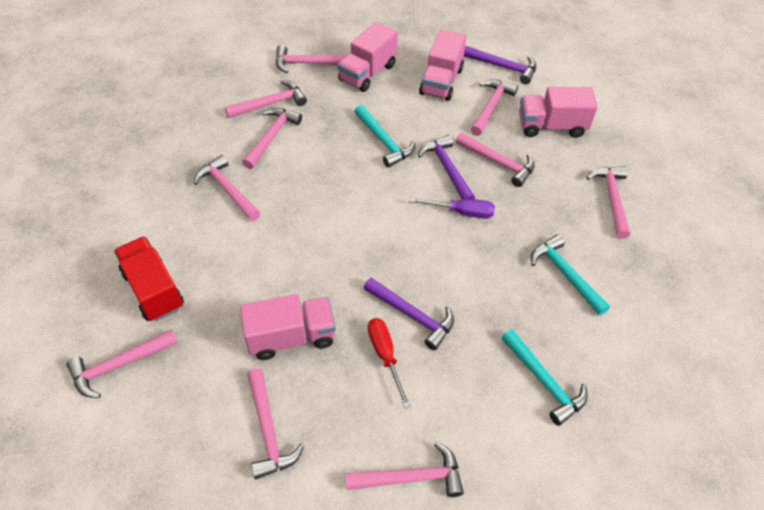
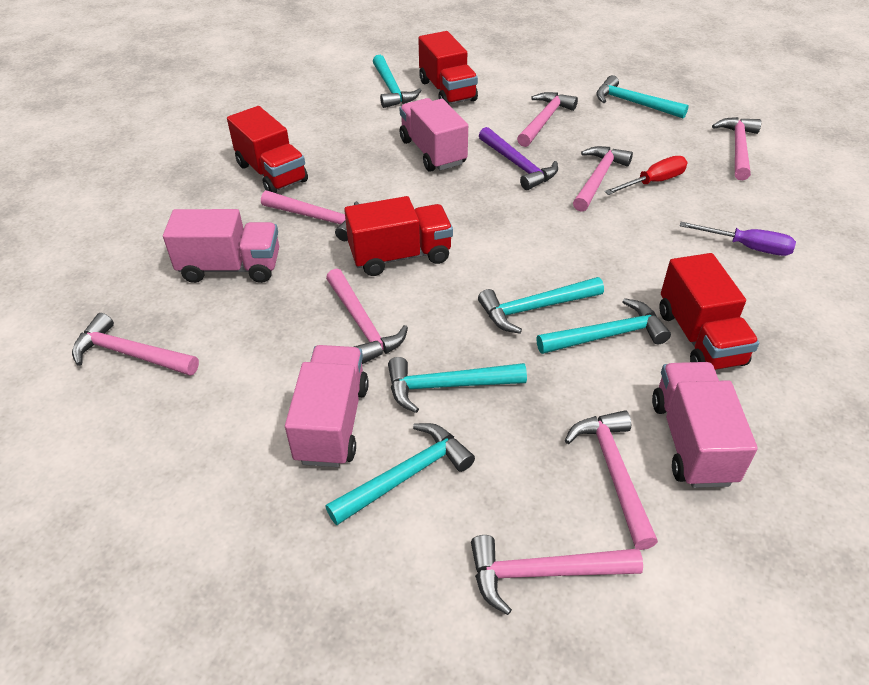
pink hammer: 10 -> 8
purple hammer: 3 -> 1
red truck: 1 -> 4
turquoise hammer: 3 -> 6

